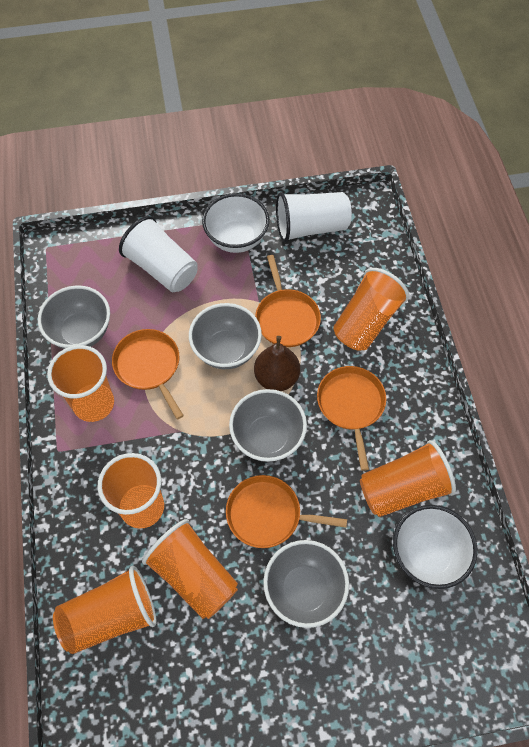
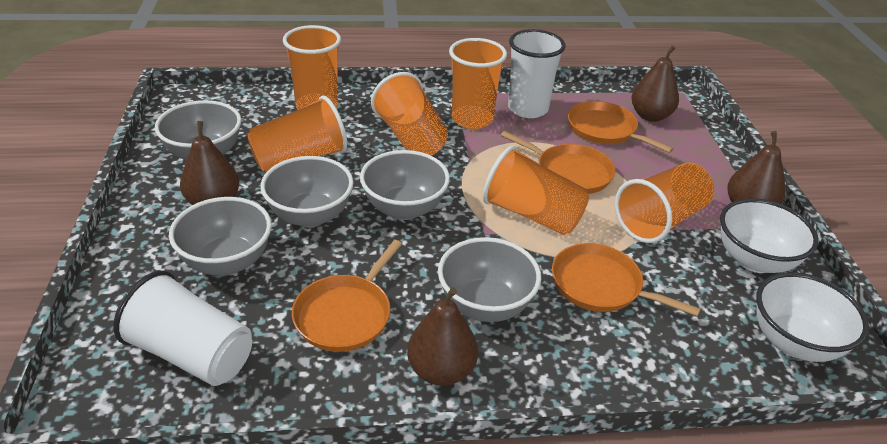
brown pear: 1 -> 4
grey bowl: 4 -> 5

